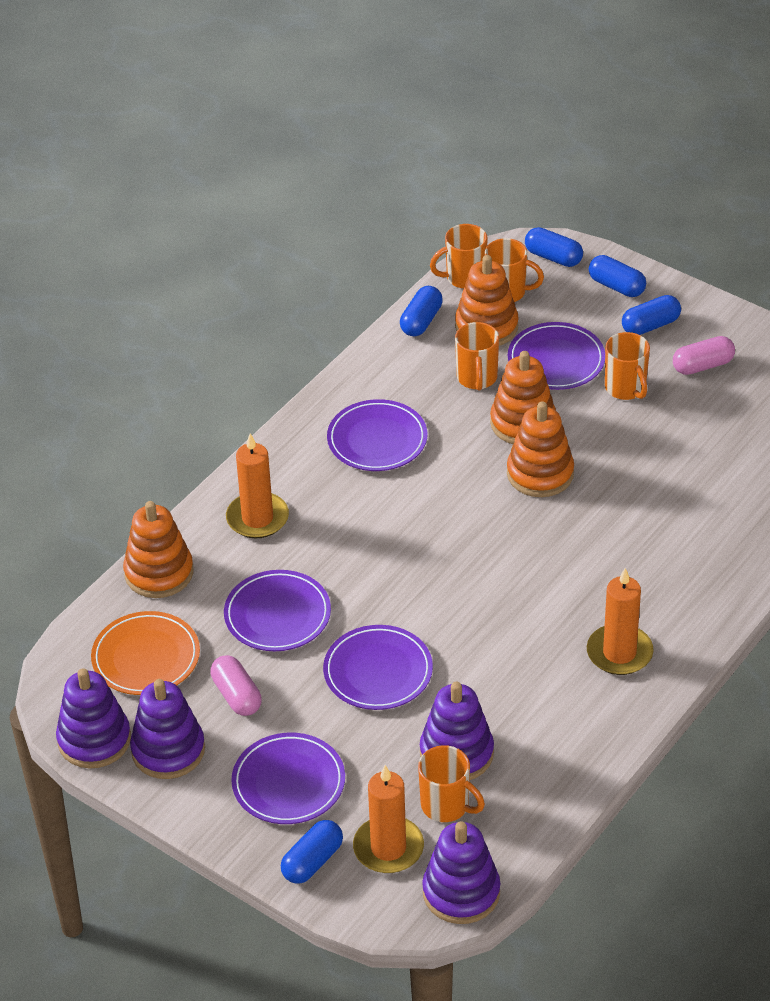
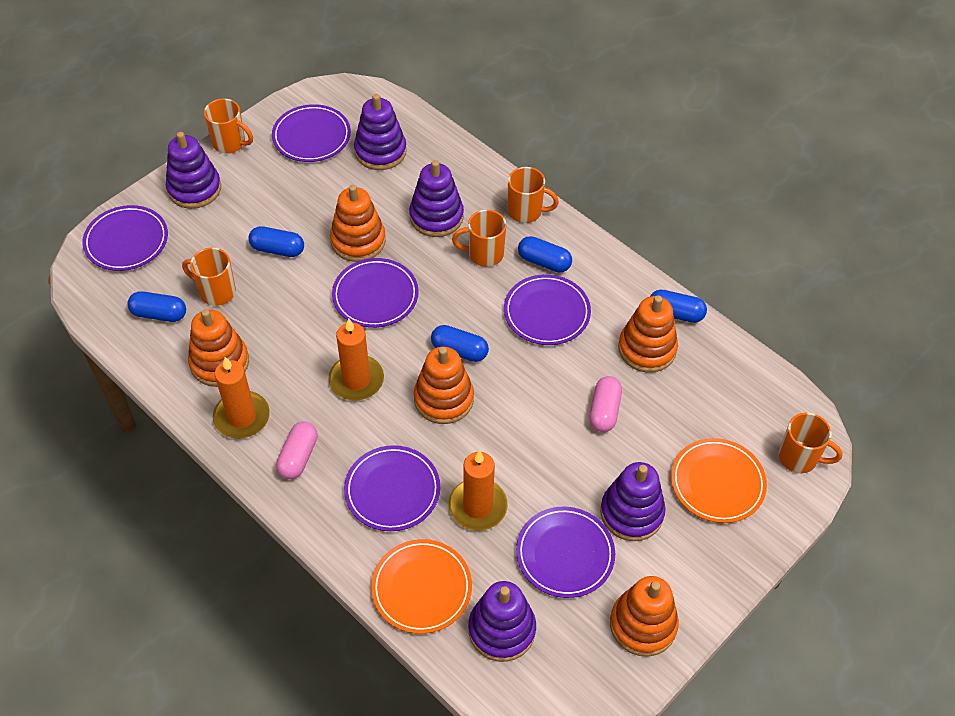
orange plate: 1 -> 2
orange stacking toy: 4 -> 5
purple plate: 5 -> 6
purple stacking toy: 4 -> 5

